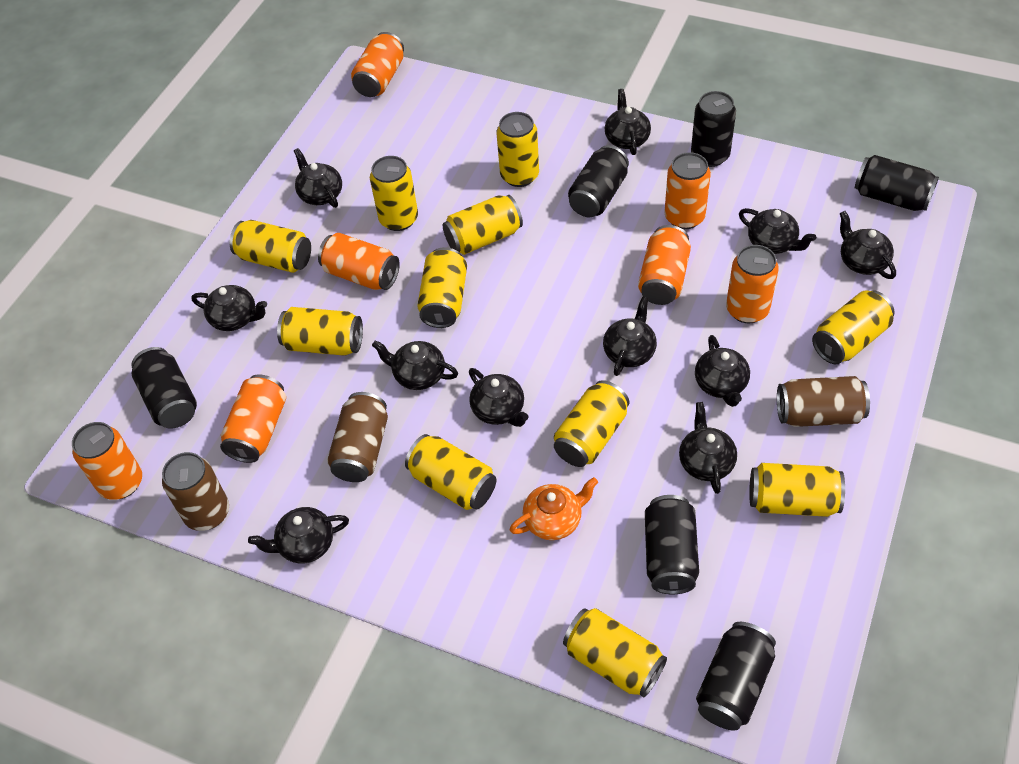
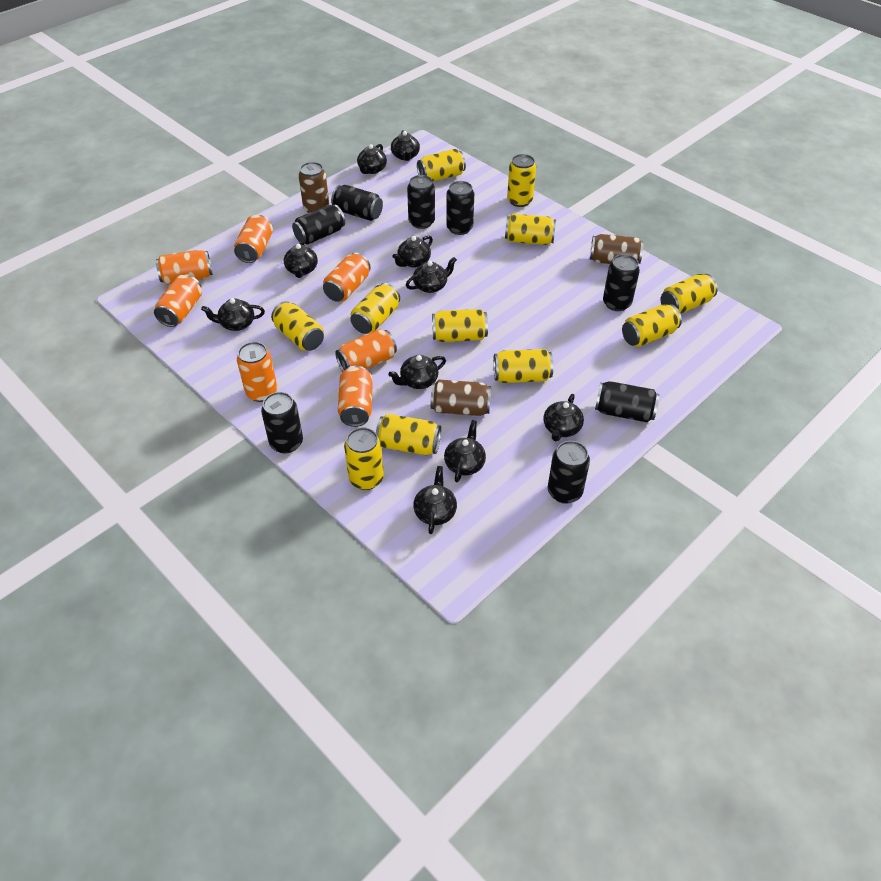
black can: 6 -> 8
black teapot: 11 -> 10
orange teapot: 1 -> 0

